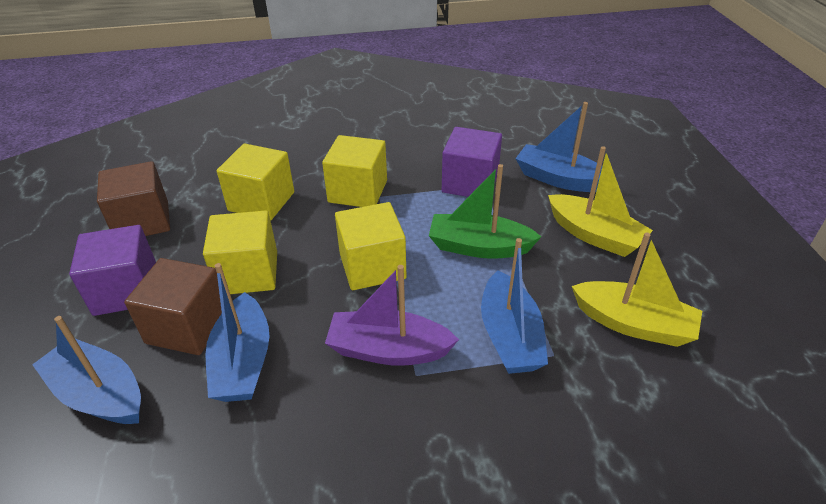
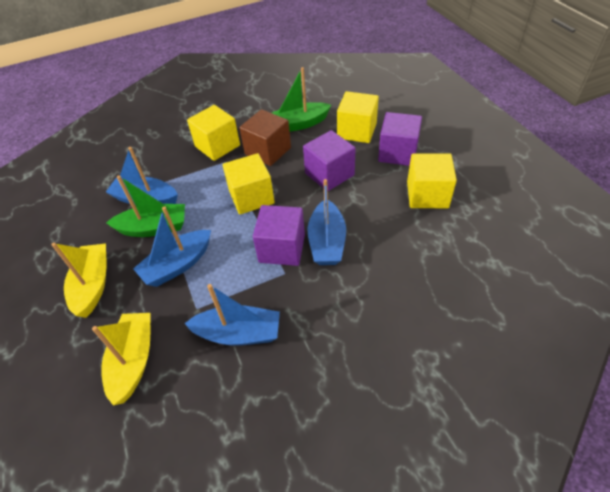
brown cube: 2 -> 1
green boat: 1 -> 2
purple boat: 1 -> 0
purple cube: 2 -> 3

